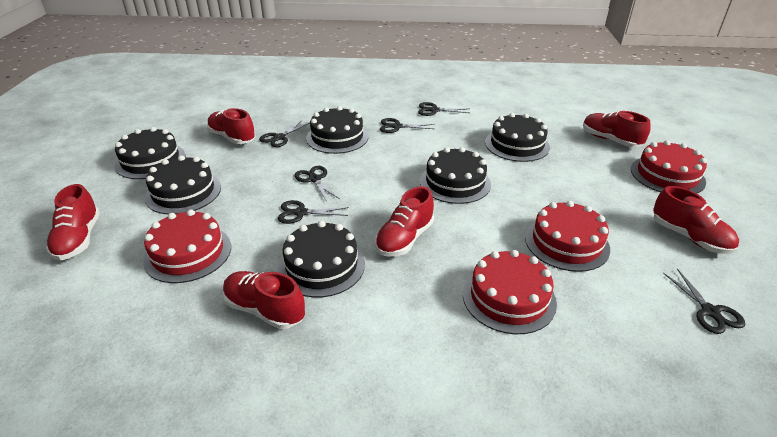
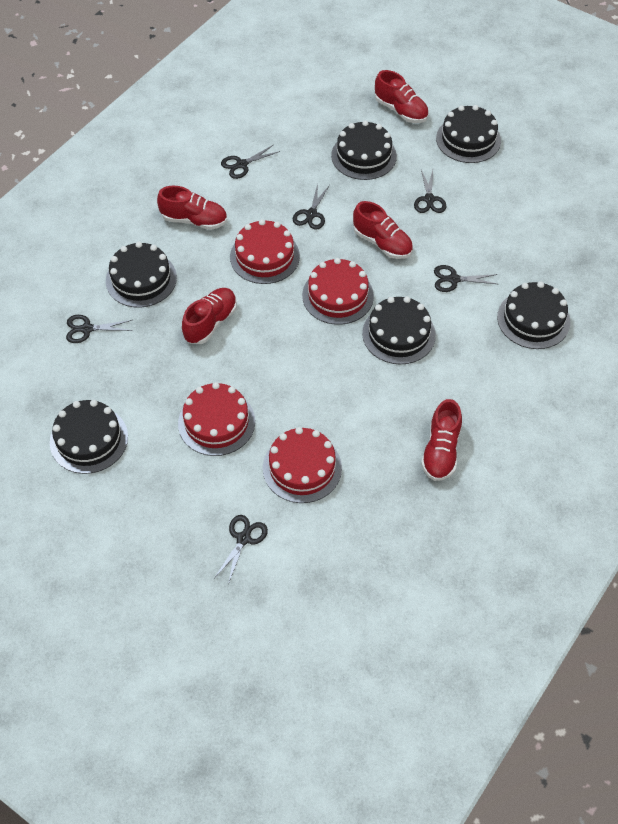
red shoe: 6 -> 5

